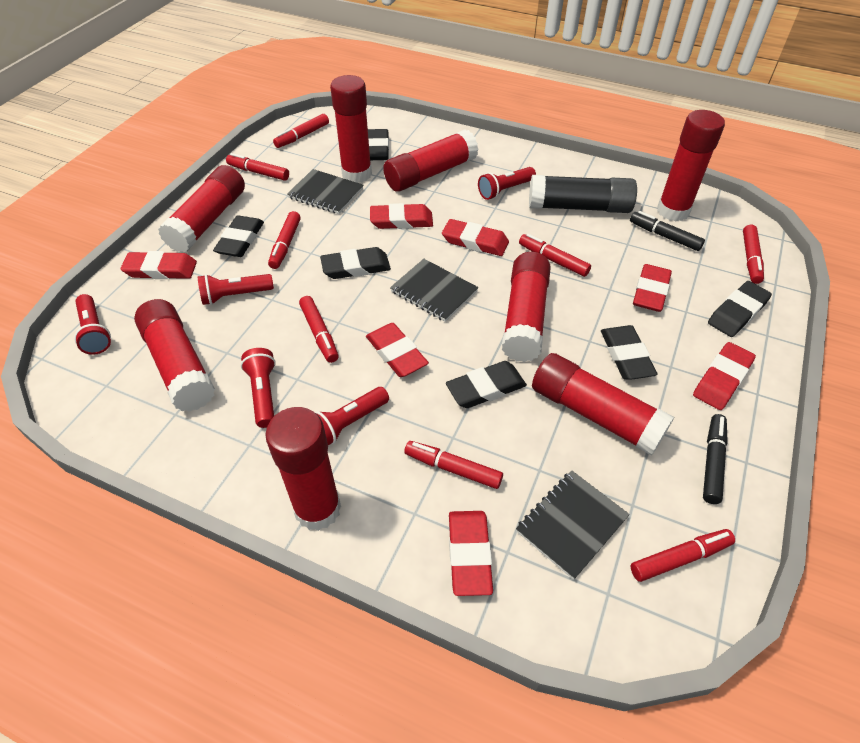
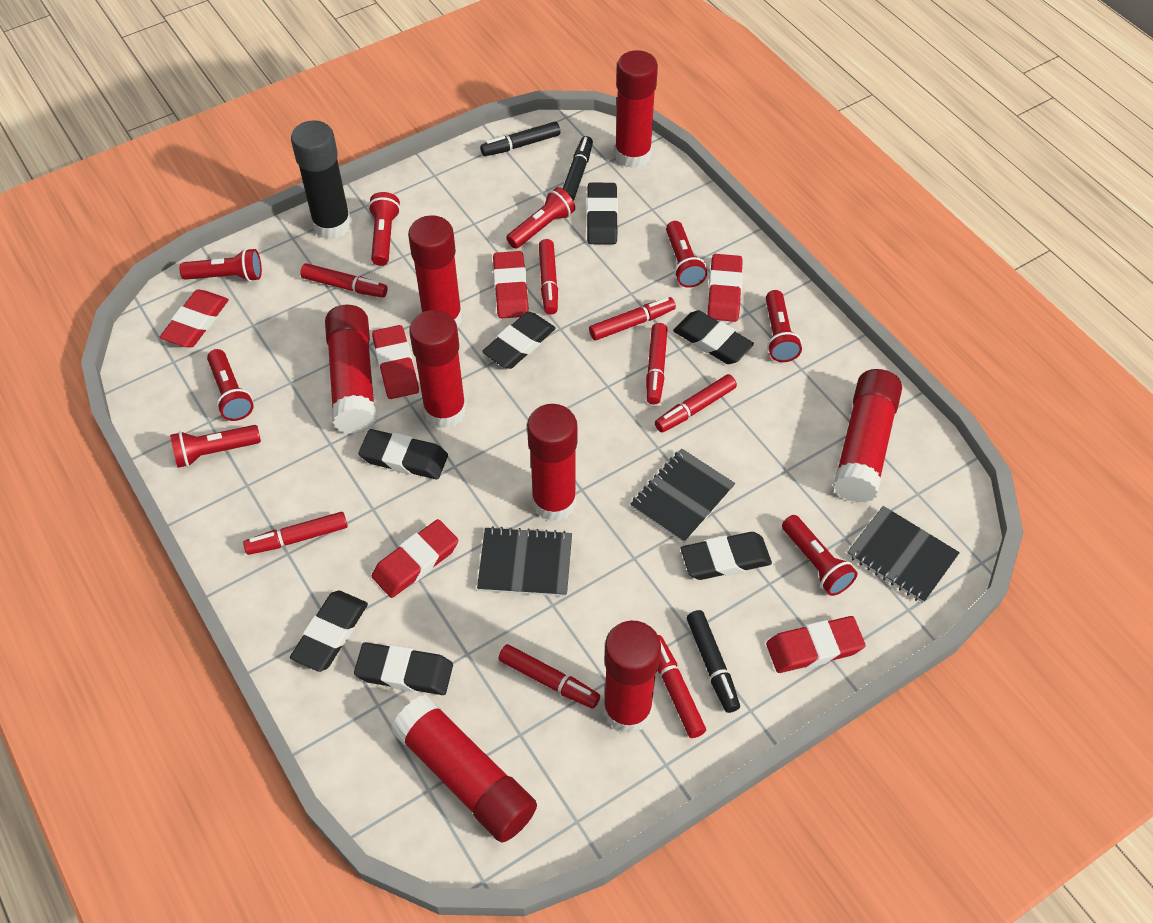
black eraser: 6 -> 7
black marker: 2 -> 3
red eraser: 7 -> 6
red flashlight: 5 -> 8

